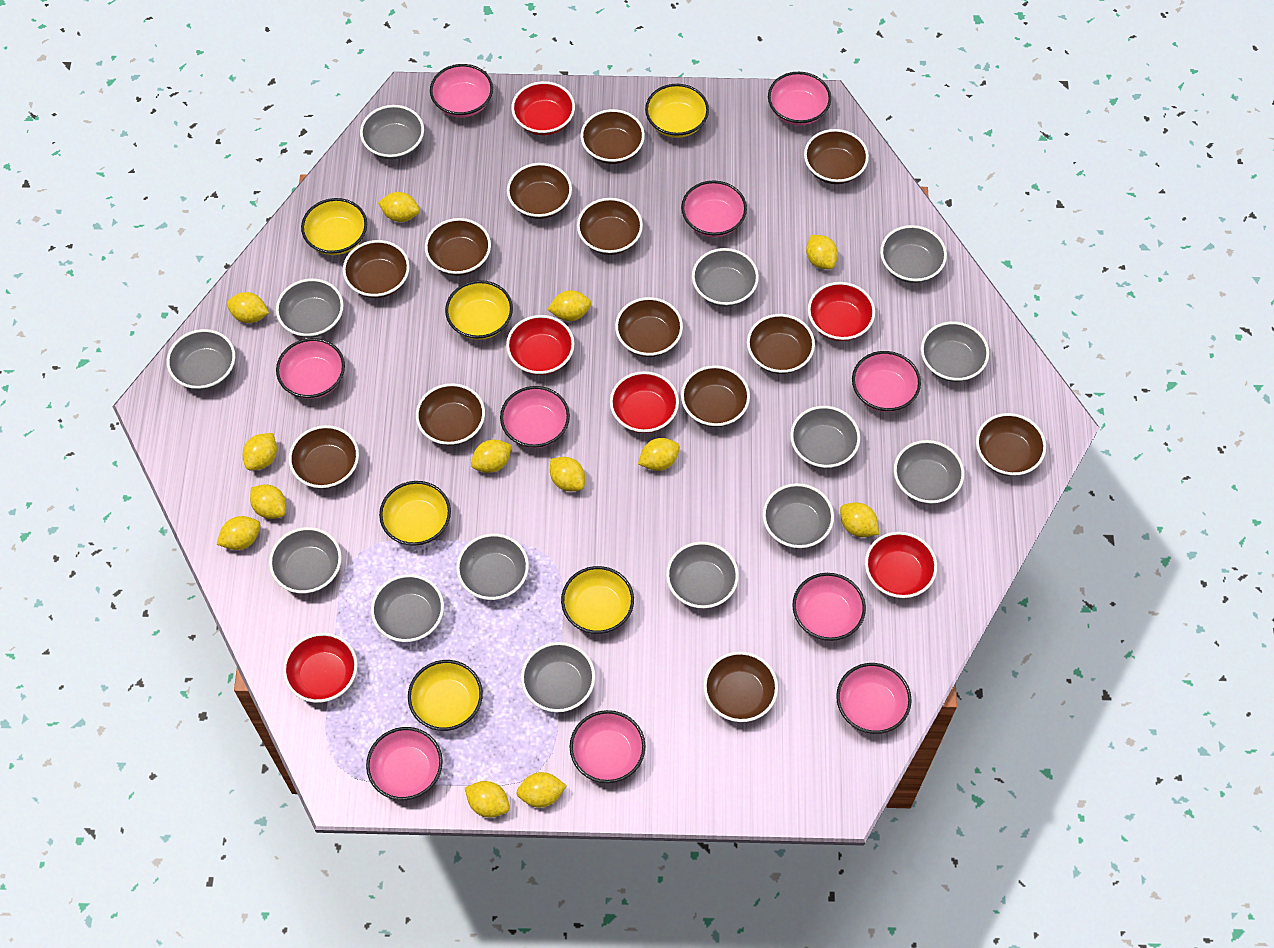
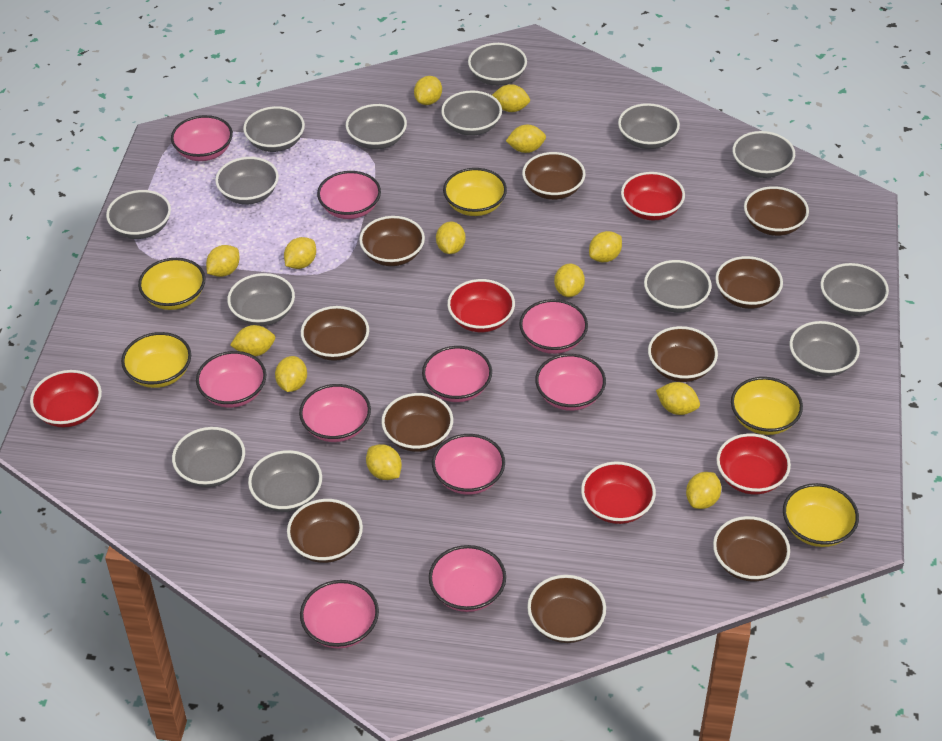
brown bowl: 13 -> 10
red bowl: 6 -> 5
yellow bowl: 6 -> 5

